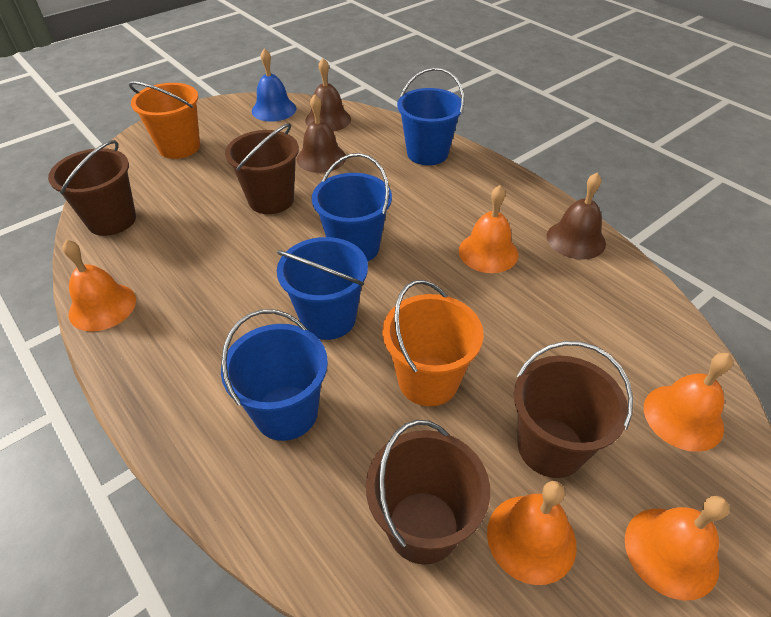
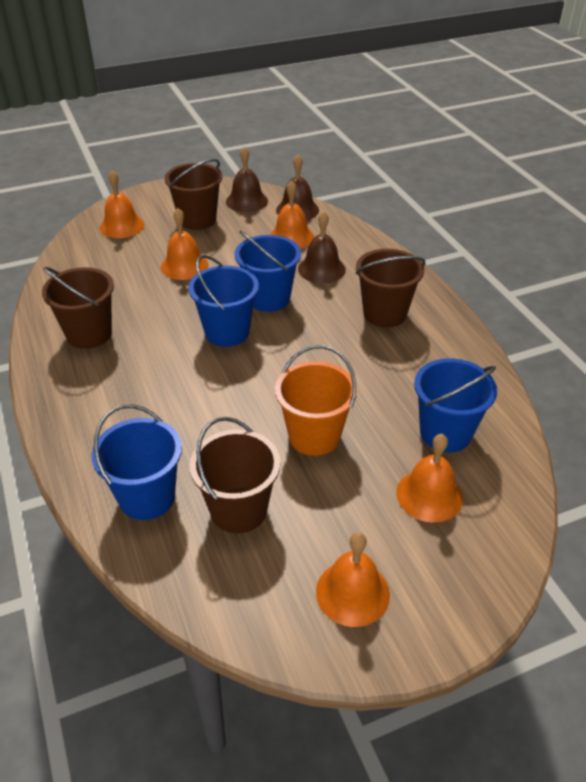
blue bell: 1 -> 0
orange bucket: 2 -> 1

